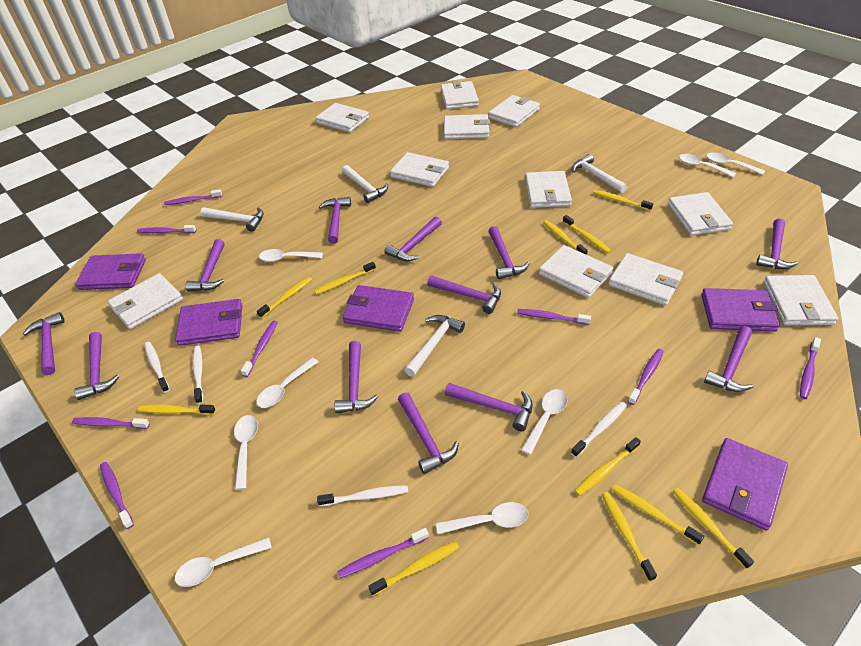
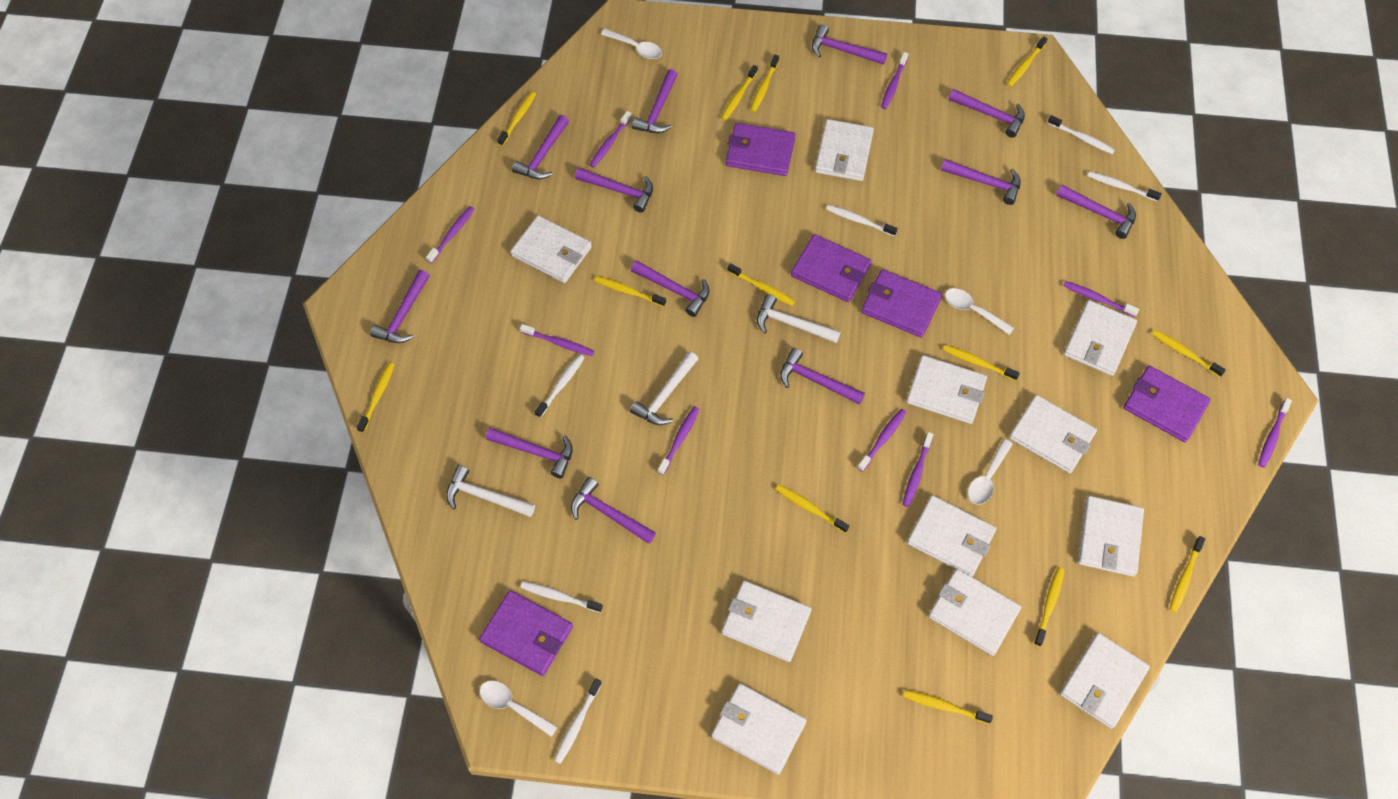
white hammer: 4 -> 3
white spoon: 8 -> 4
white toothbrush: 4 -> 6
yellow toothbrush: 11 -> 13

